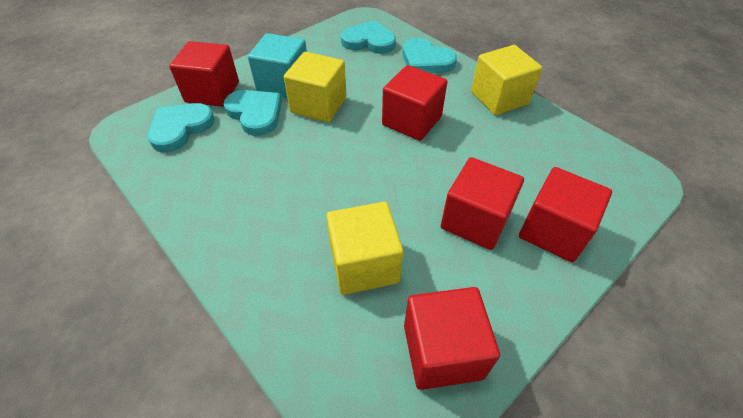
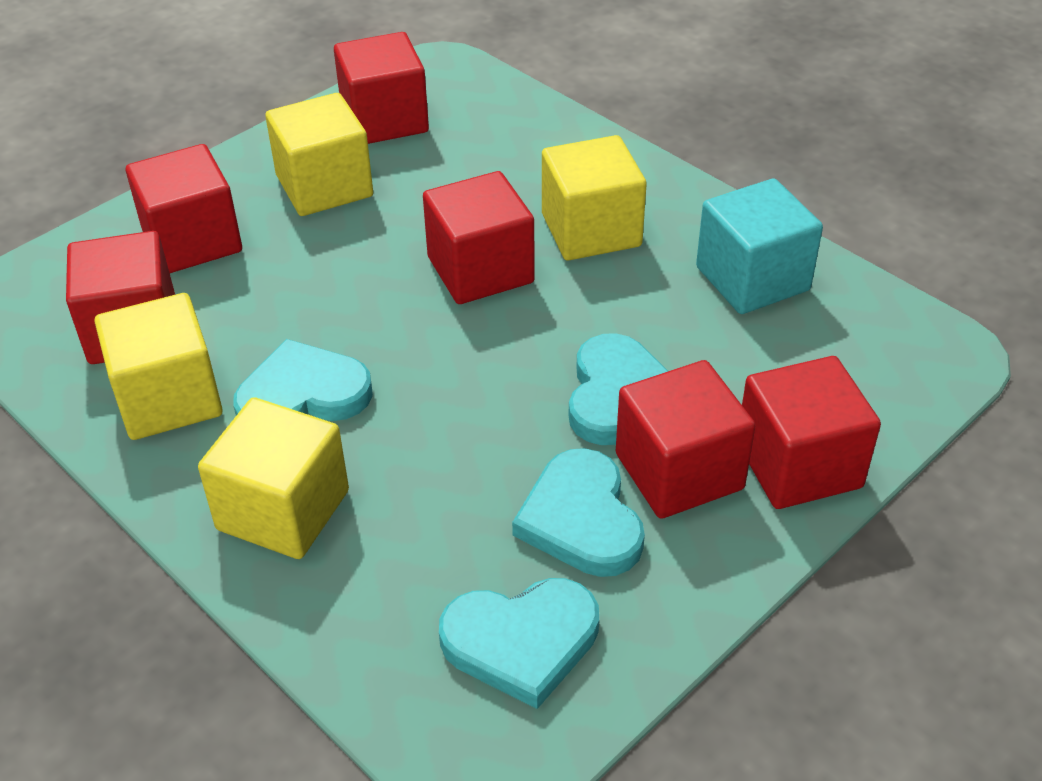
red cube: 5 -> 6
yellow cube: 3 -> 4

